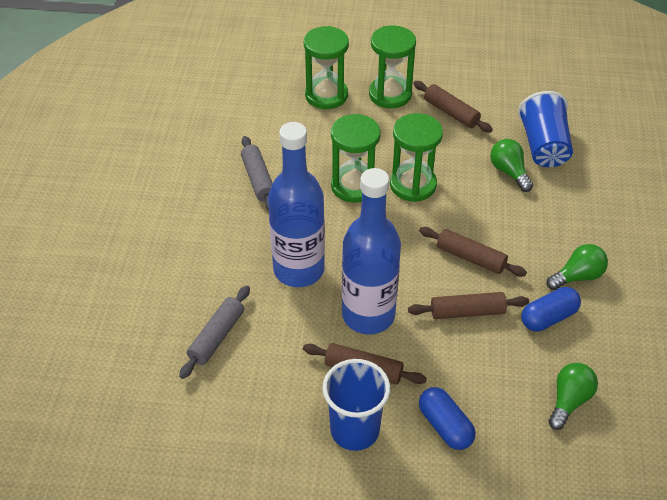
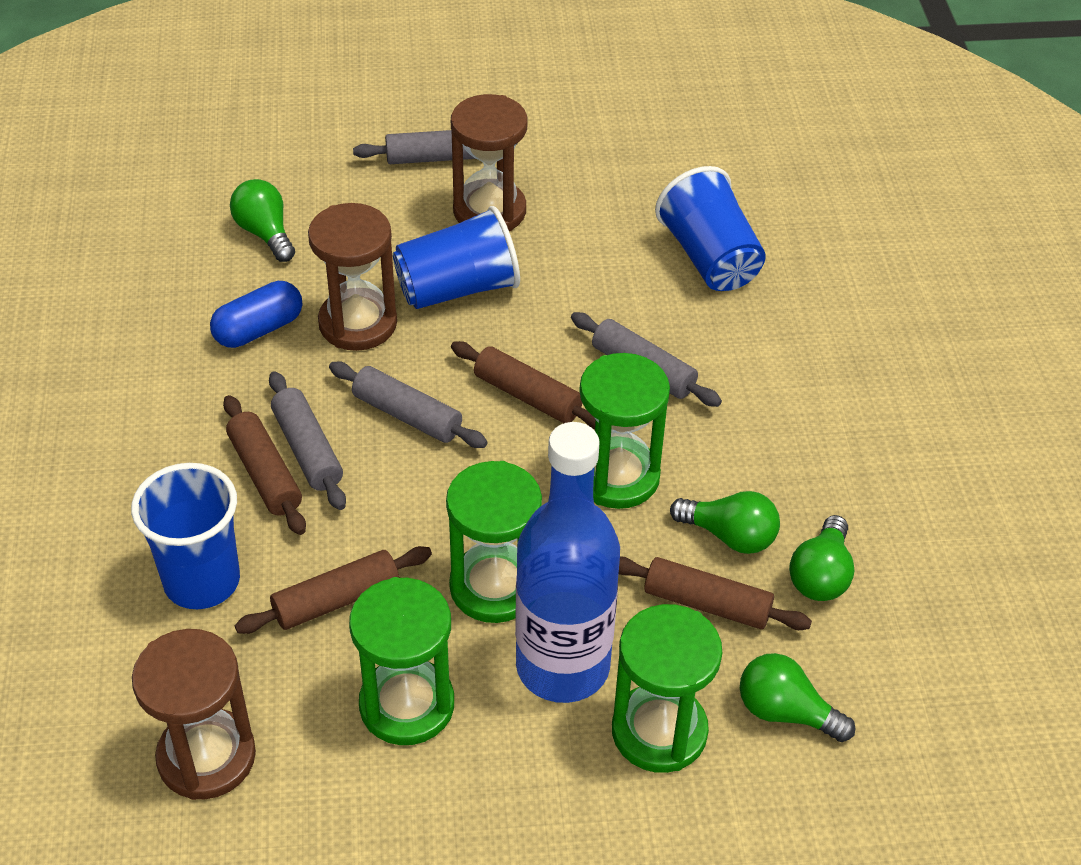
blue bottle: 2 -> 1
blue capsule: 2 -> 1
blue cup: 2 -> 3
brown hourglass: 0 -> 3
green light bulb: 3 -> 4
grey rolling pin: 2 -> 4

